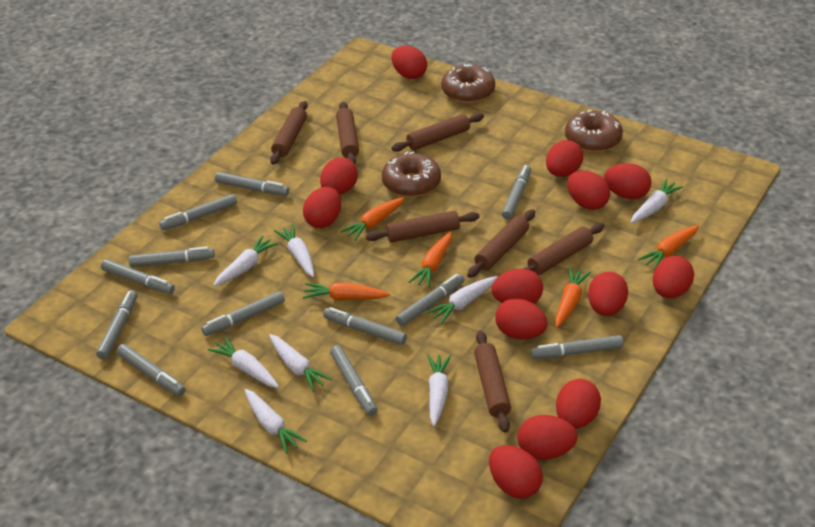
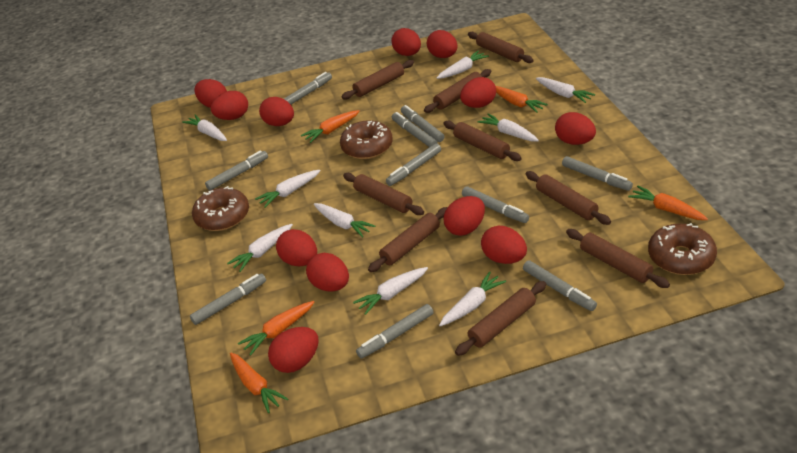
brown rolling pin: 7 -> 9
grey marker: 12 -> 10
red egg: 13 -> 12
white carrot: 8 -> 9

